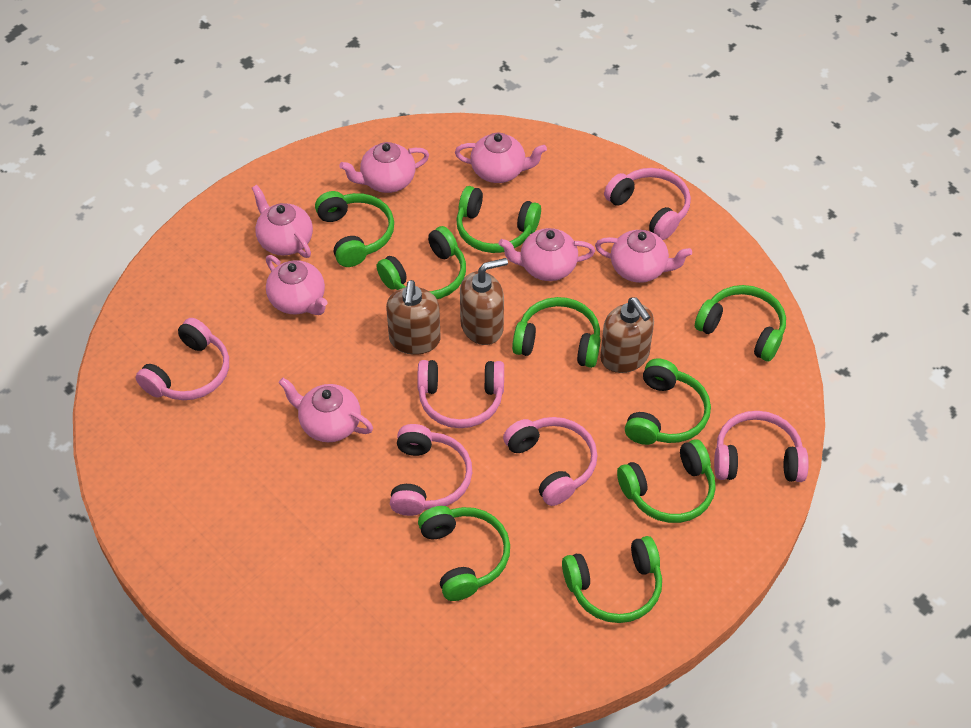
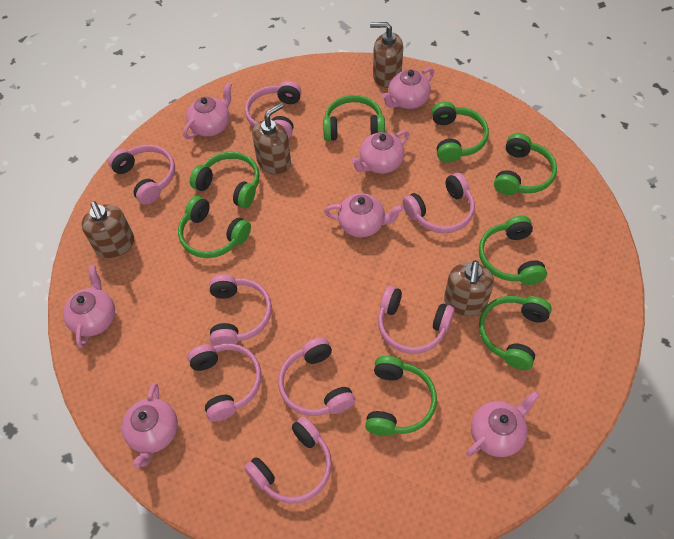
brown soap dispenser: 3 -> 4
green headphones: 9 -> 8
pink headphones: 6 -> 8

